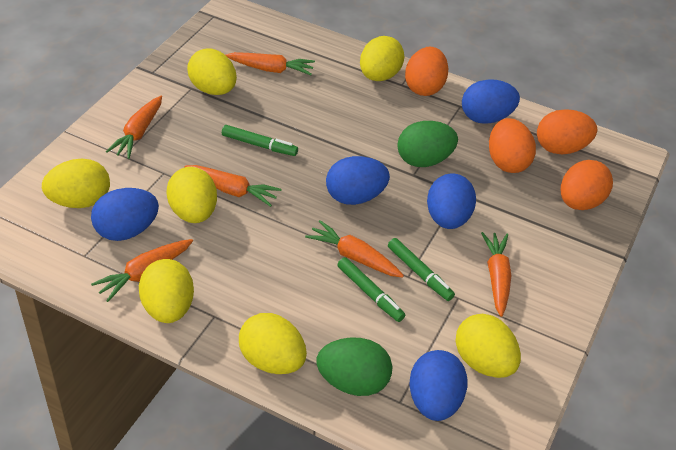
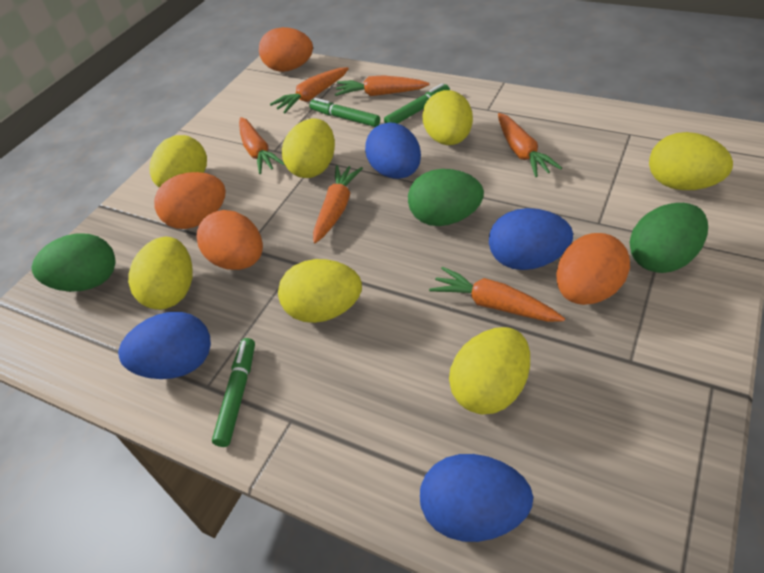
blue egg: 5 -> 4
green egg: 2 -> 3

